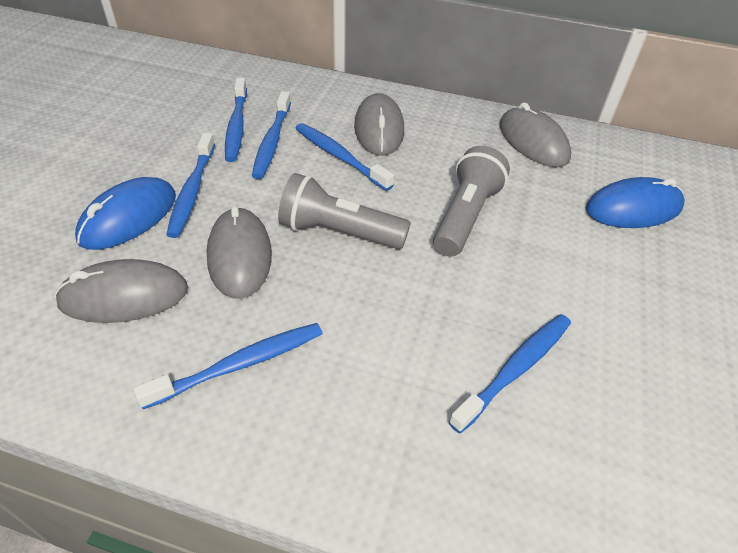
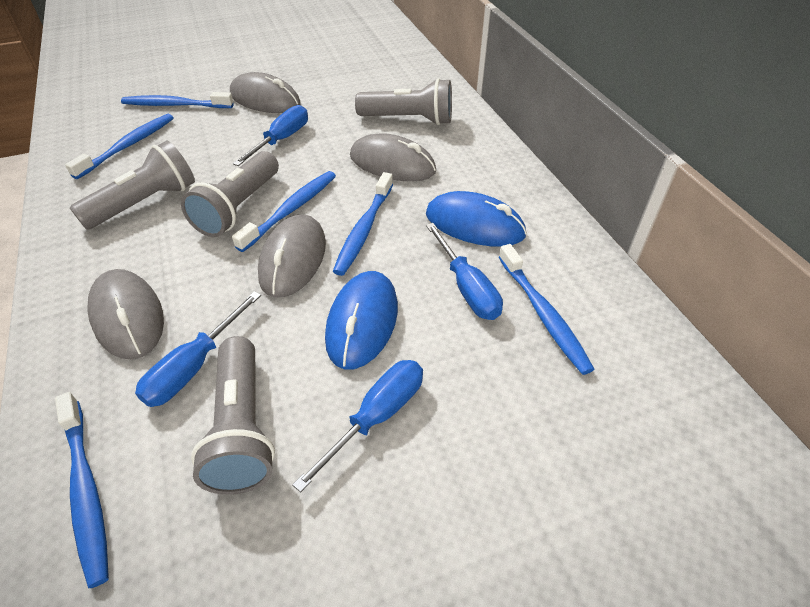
blue screwdriver: 0 -> 4
grey flashlight: 2 -> 4

